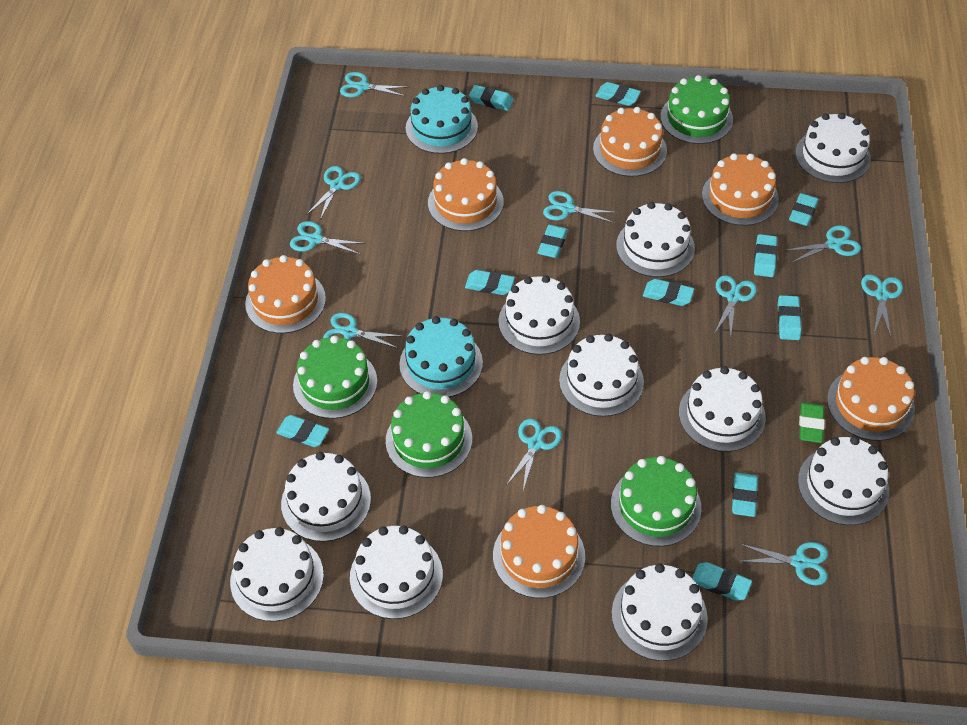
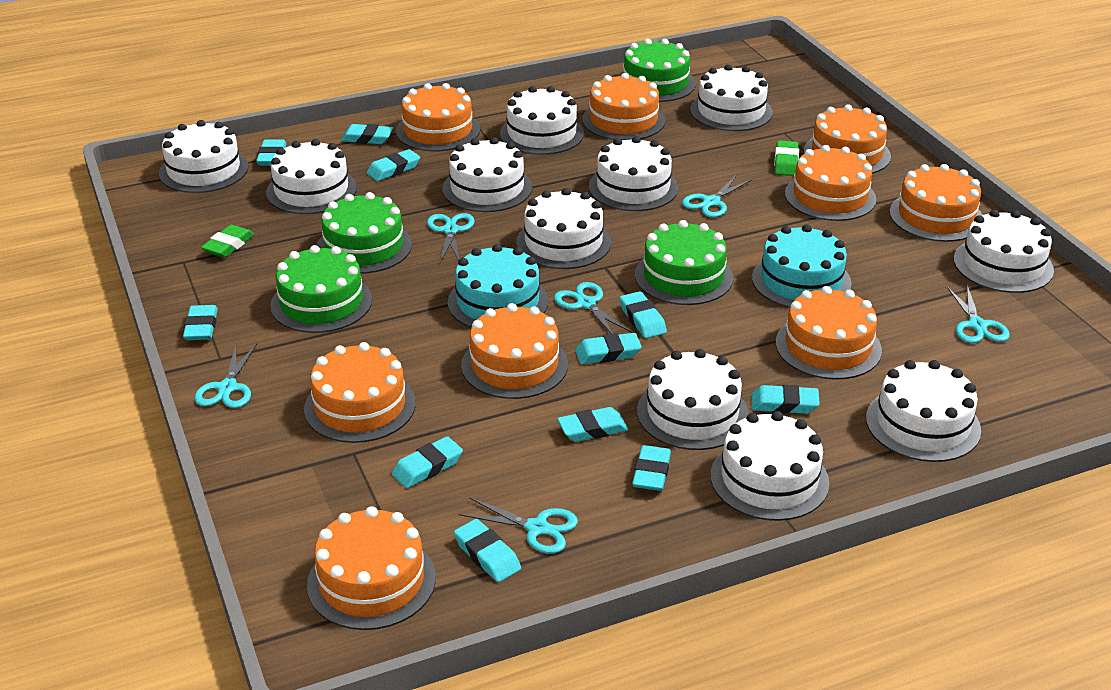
green eraser: 1 -> 2
orange cake: 6 -> 9
turquoise scissors: 10 -> 6
white cake: 10 -> 11

